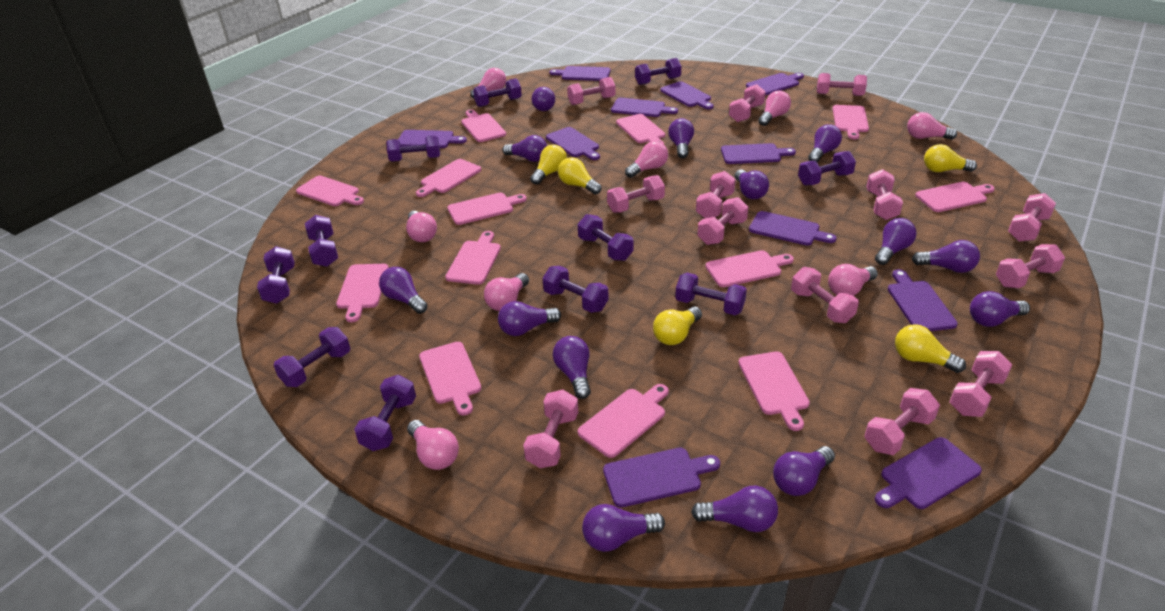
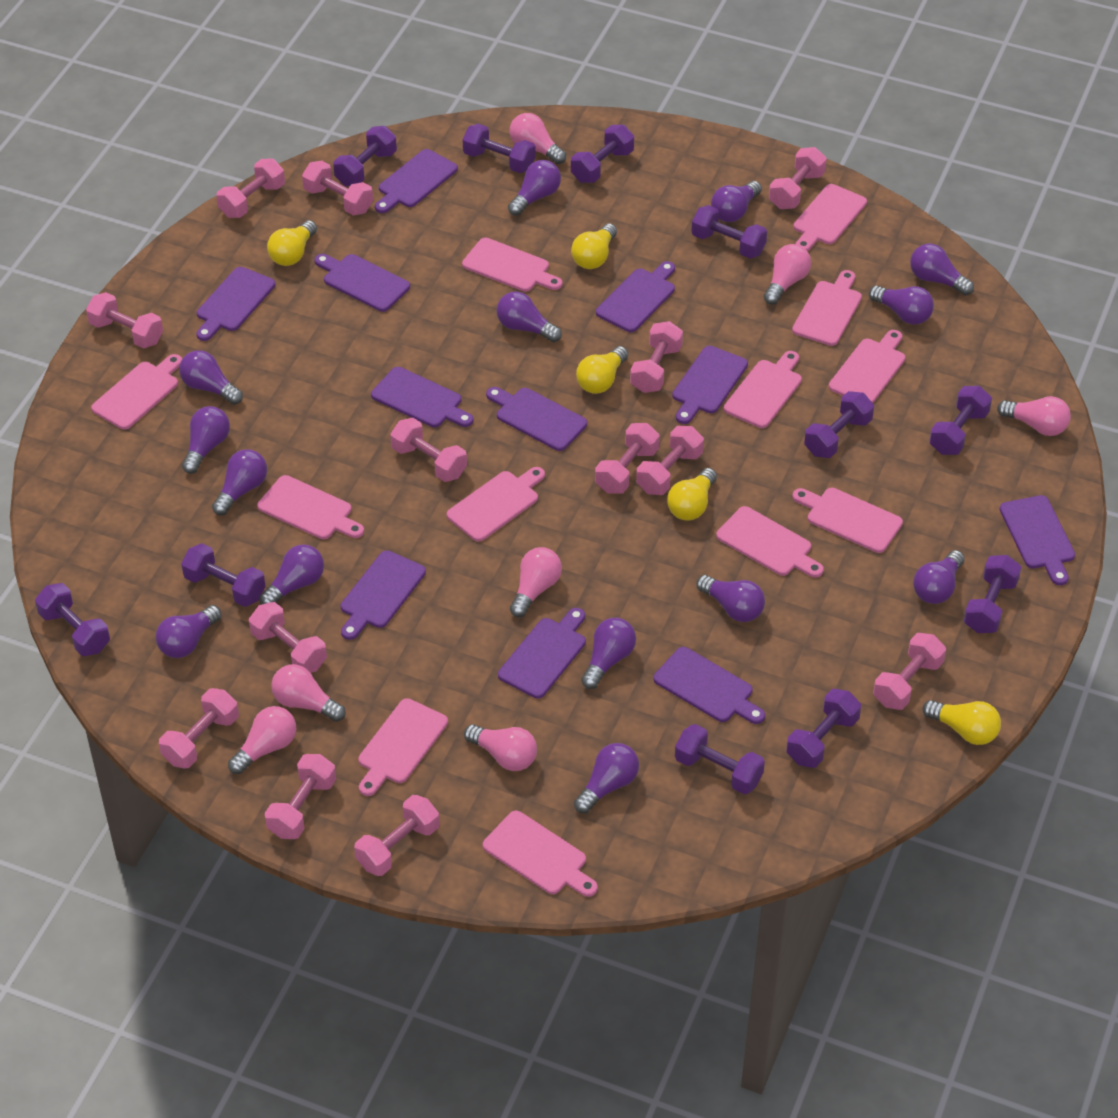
pink cutting board: 13 -> 12
pink light bulb: 8 -> 7

